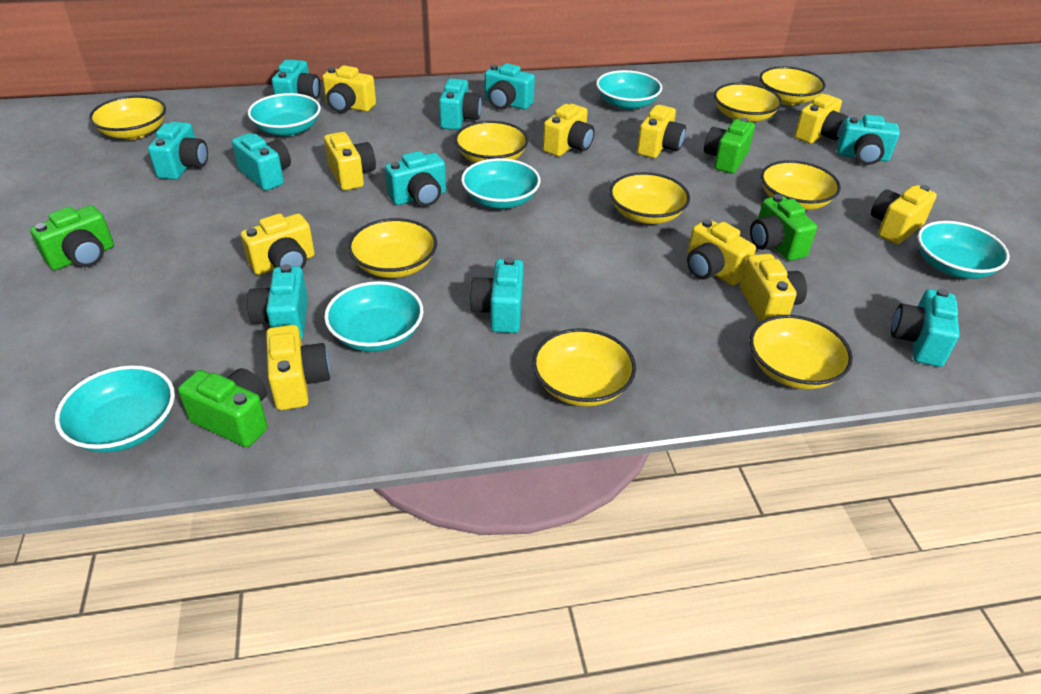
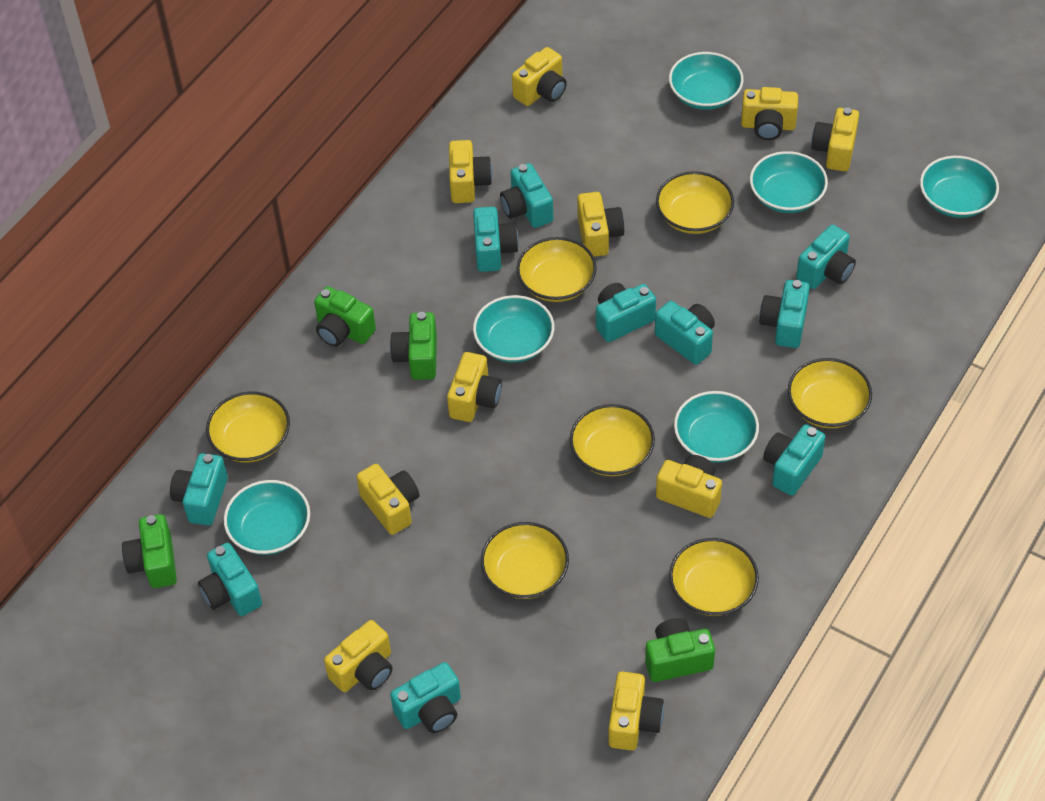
yellow bowl: 9 -> 7

